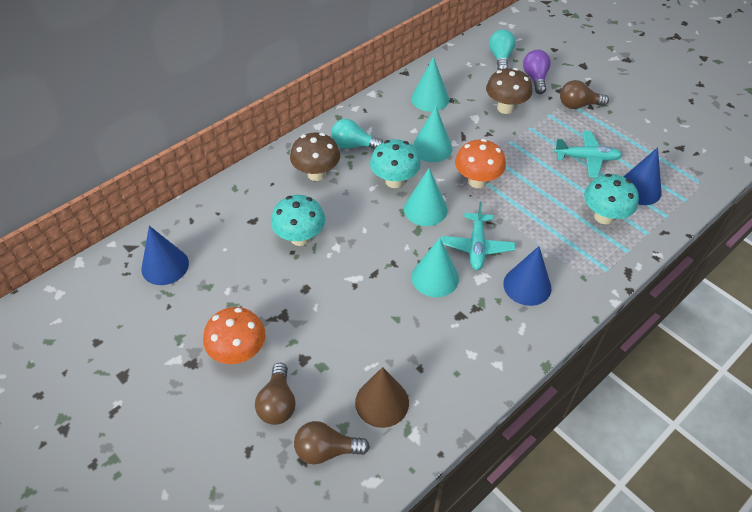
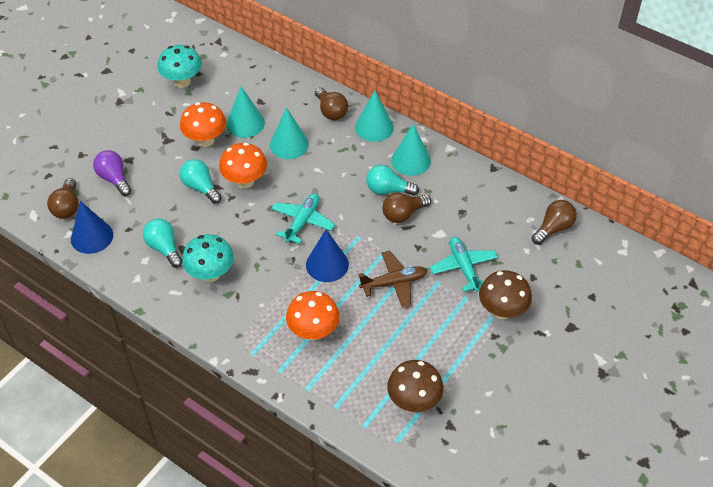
blue cone: 3 -> 2
brown cone: 1 -> 0
brown light bulb: 3 -> 4
brown plane: 0 -> 1
orange mushroom: 2 -> 3
turquoise light bulb: 2 -> 3
turquoise mushroom: 3 -> 2

